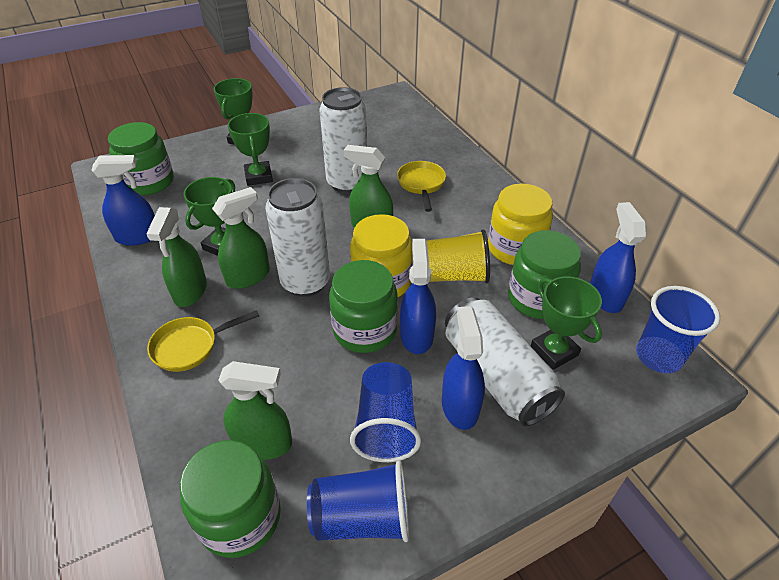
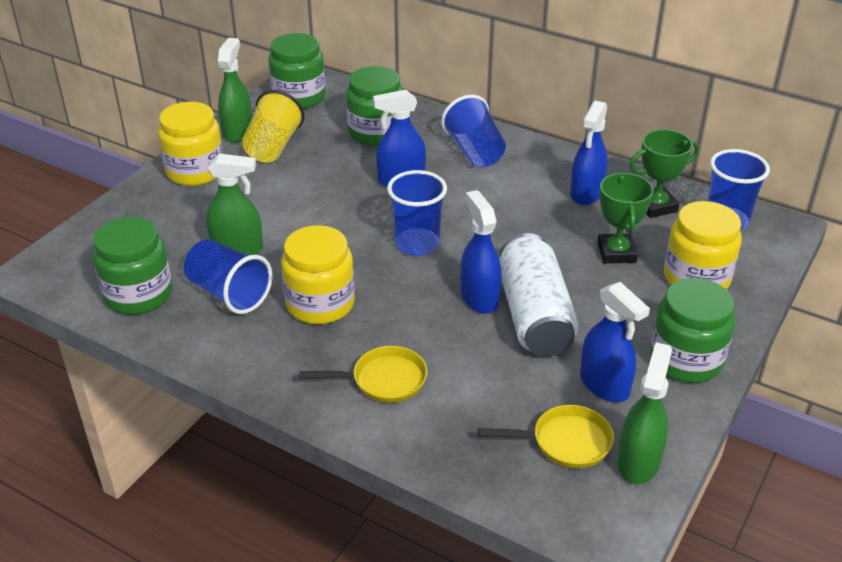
blue cup: 3 -> 4
green spray bottle: 4 -> 3
green trophy: 4 -> 2
white can: 3 -> 1
yellow jar: 2 -> 3

